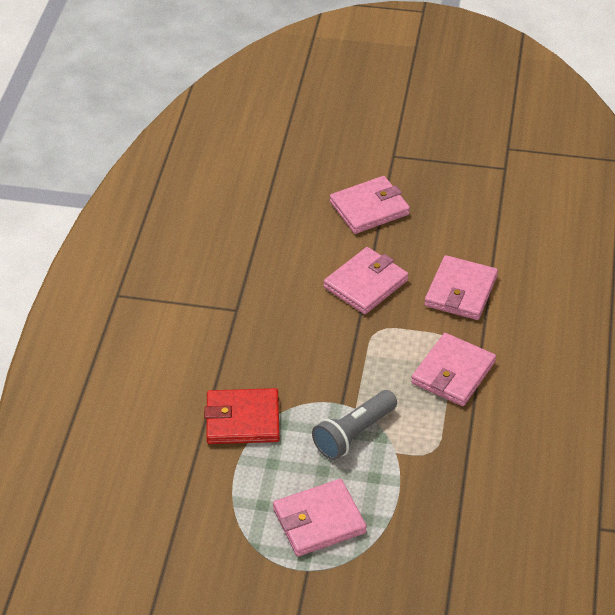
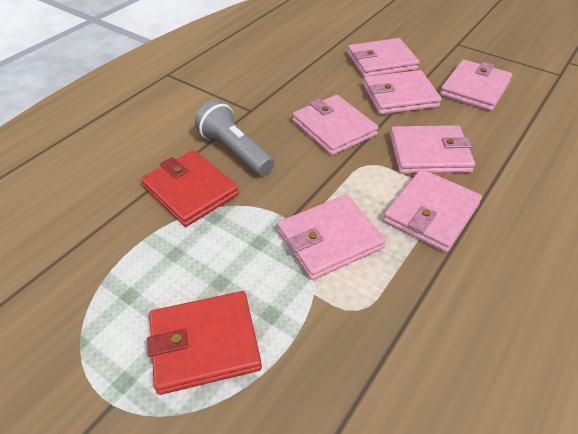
pink wallet: 5 -> 7
red wallet: 1 -> 2

